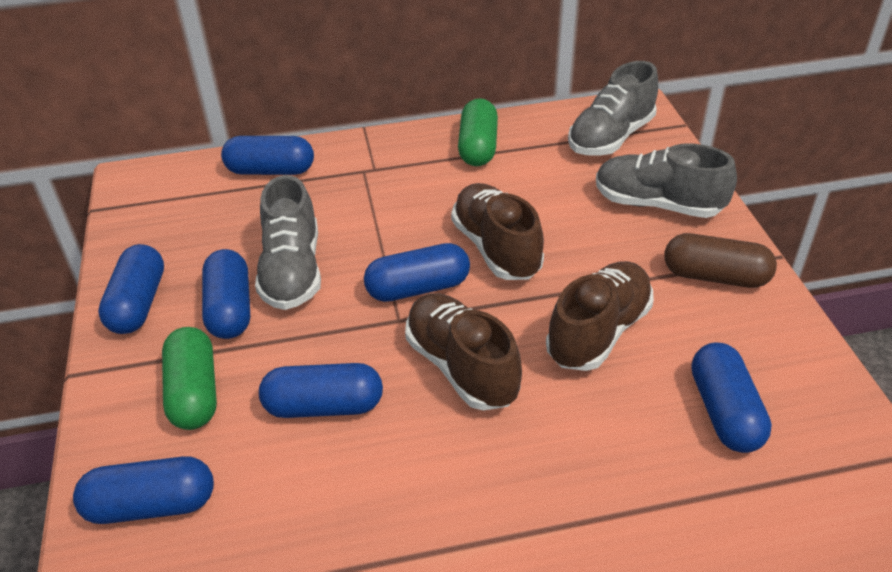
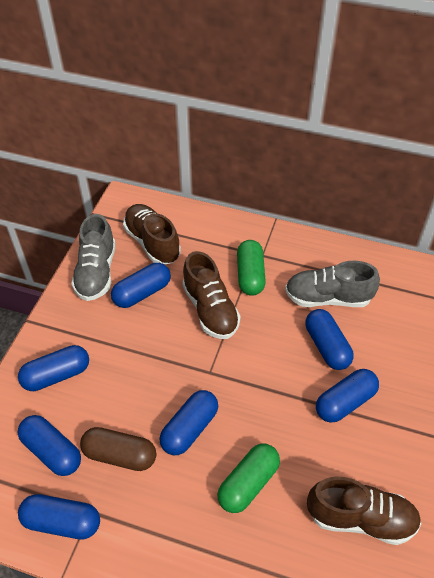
grey shoe: 3 -> 2

